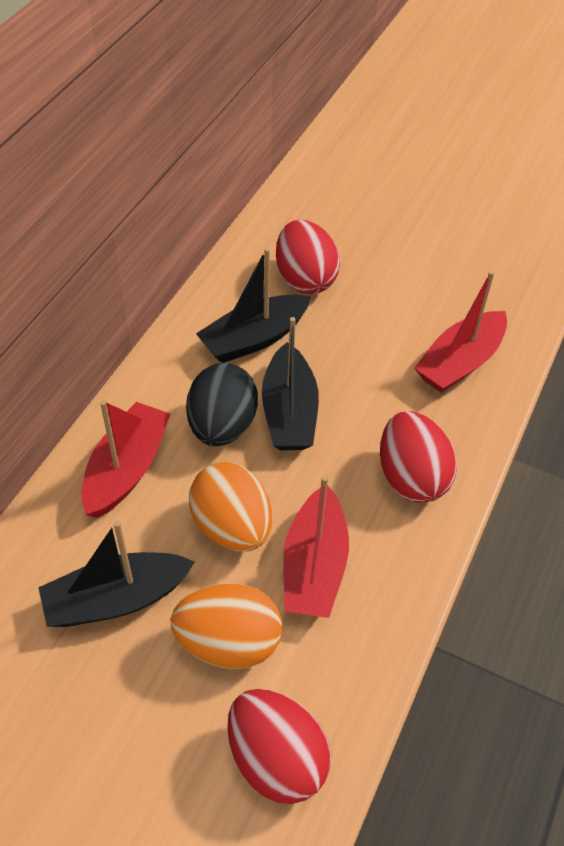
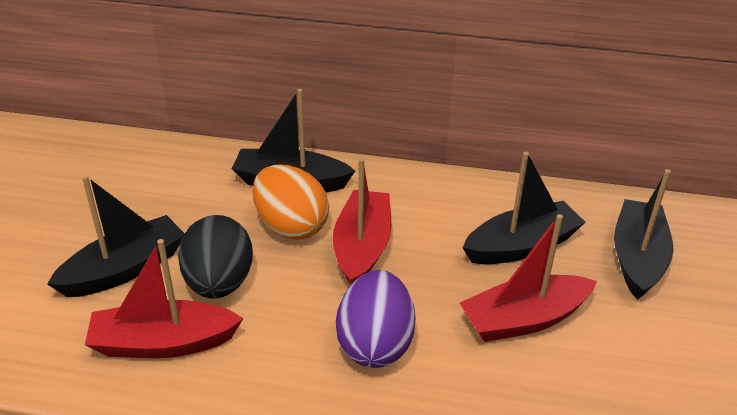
black boat: 3 -> 4
orange egg: 2 -> 1
purple egg: 0 -> 1
red egg: 3 -> 0

